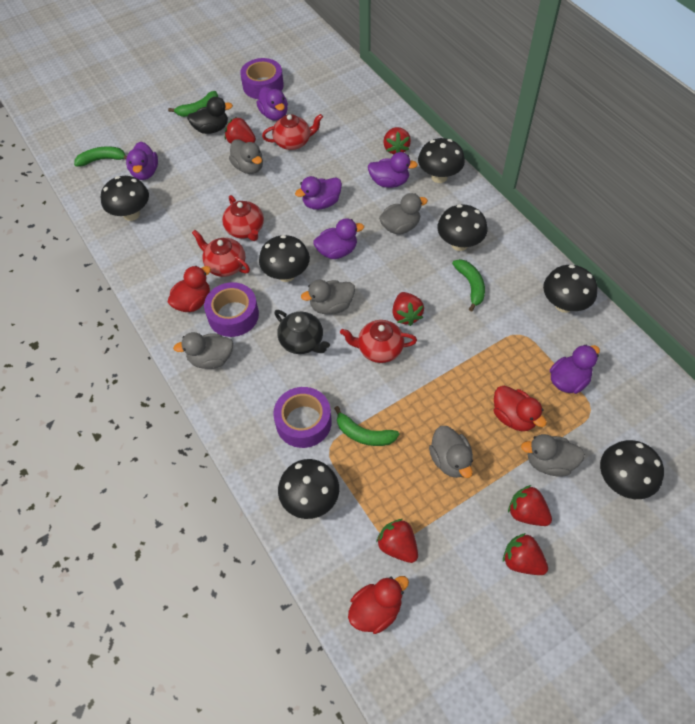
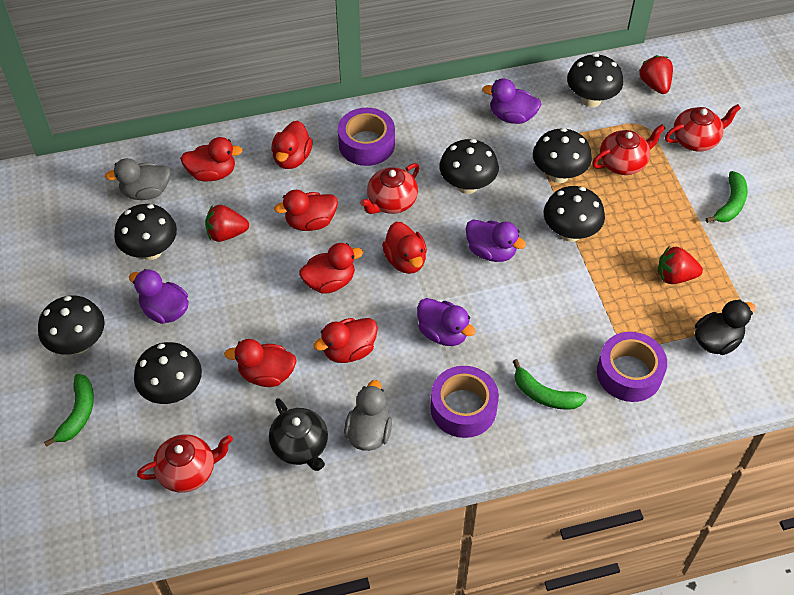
green banana: 4 -> 3
grey duck: 6 -> 2
purple duck: 6 -> 4
red duck: 3 -> 7
red strawberry: 6 -> 3

